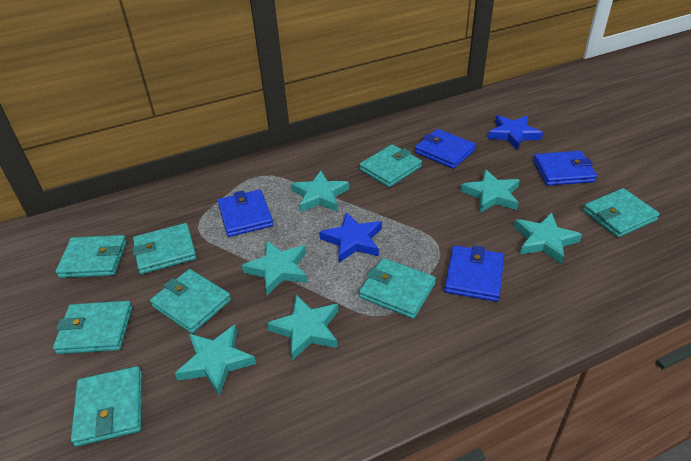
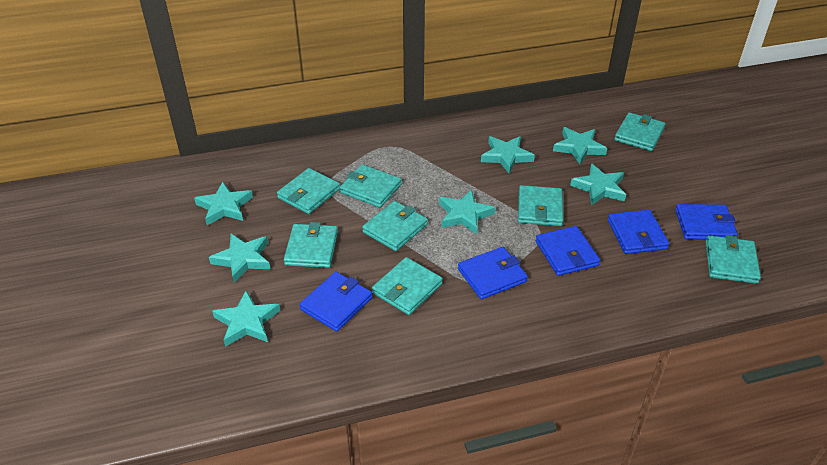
blue star: 2 -> 0
blue wallet: 4 -> 5
turquoise star: 6 -> 7

